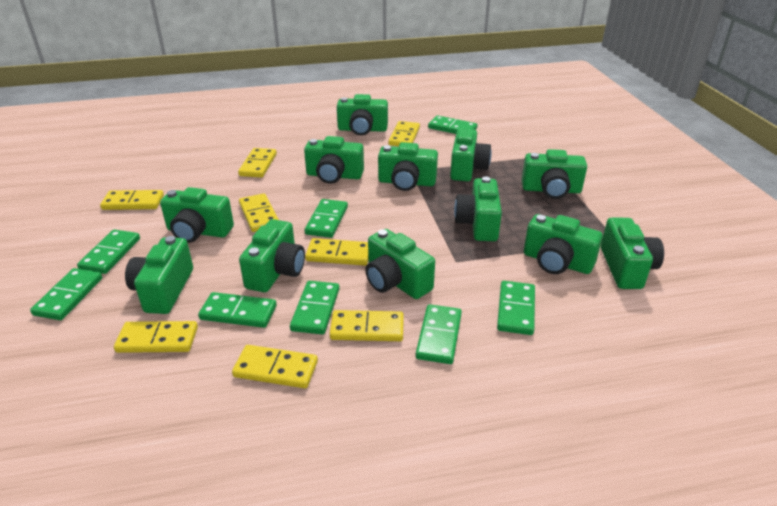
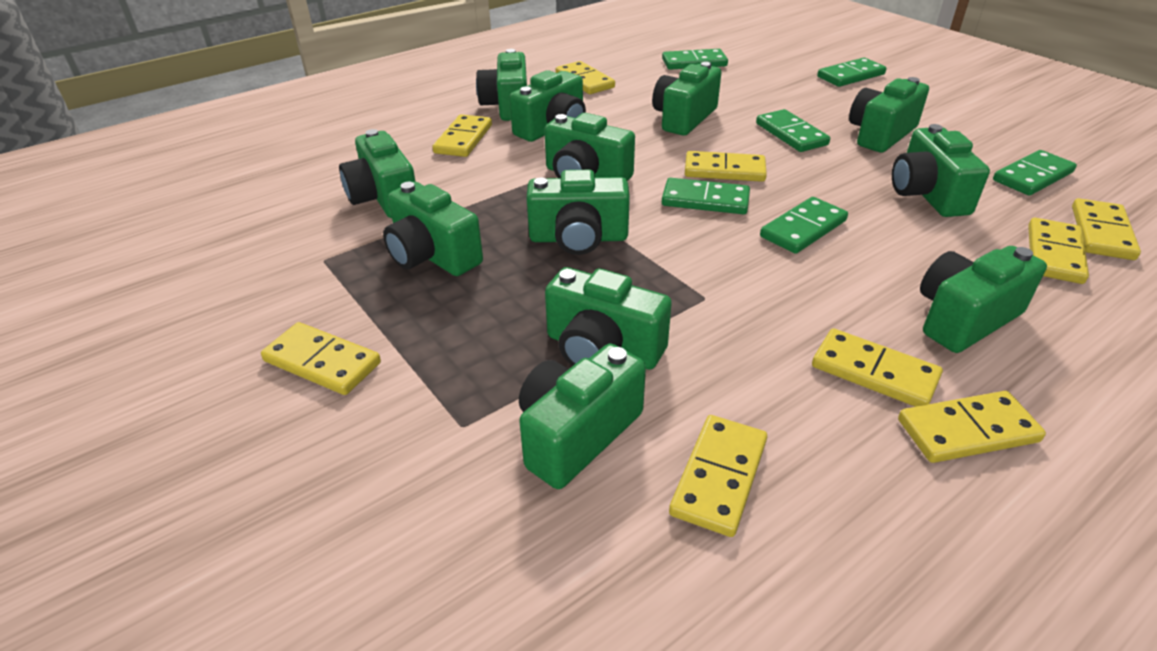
green domino: 8 -> 6
yellow domino: 8 -> 9

